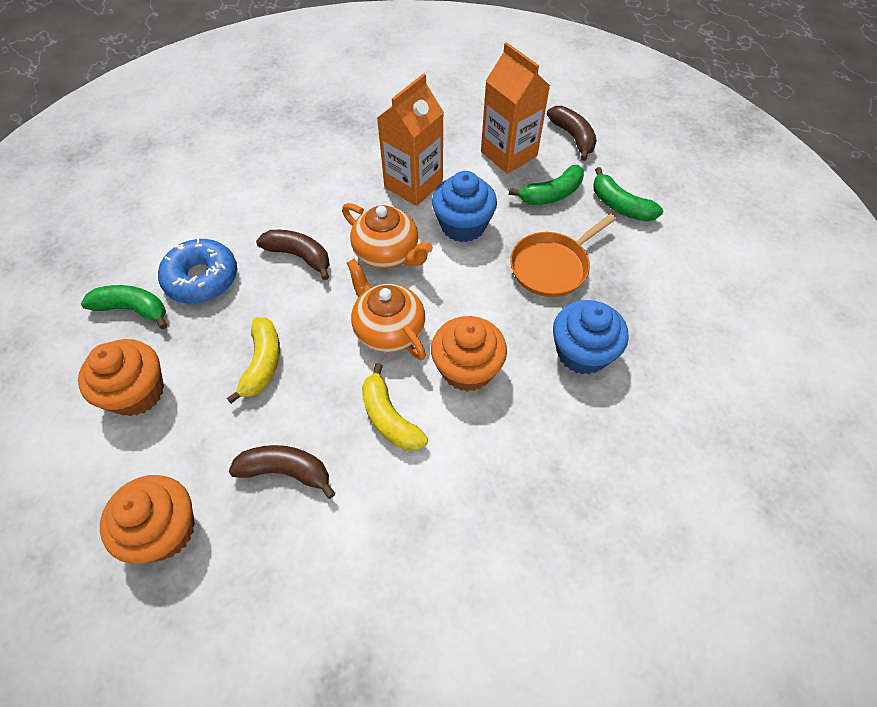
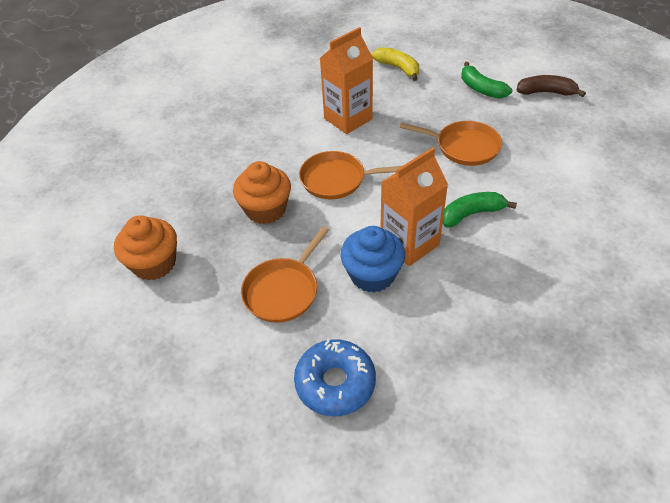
blue cupcake: 2 -> 1
brown banana: 3 -> 1
green banana: 3 -> 2
orange cupcake: 3 -> 2
orange pan: 1 -> 3
orange teapot: 2 -> 0
yellow banana: 2 -> 1

